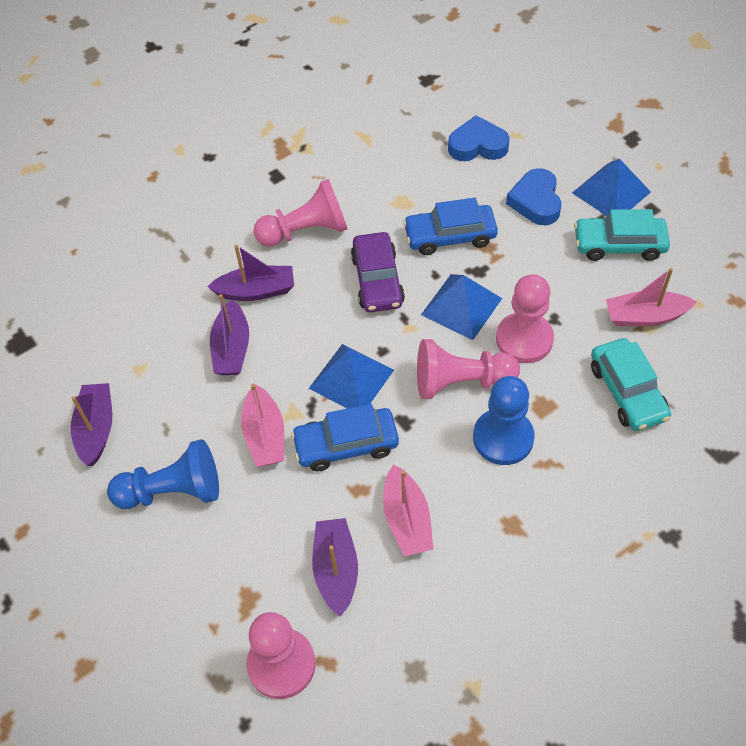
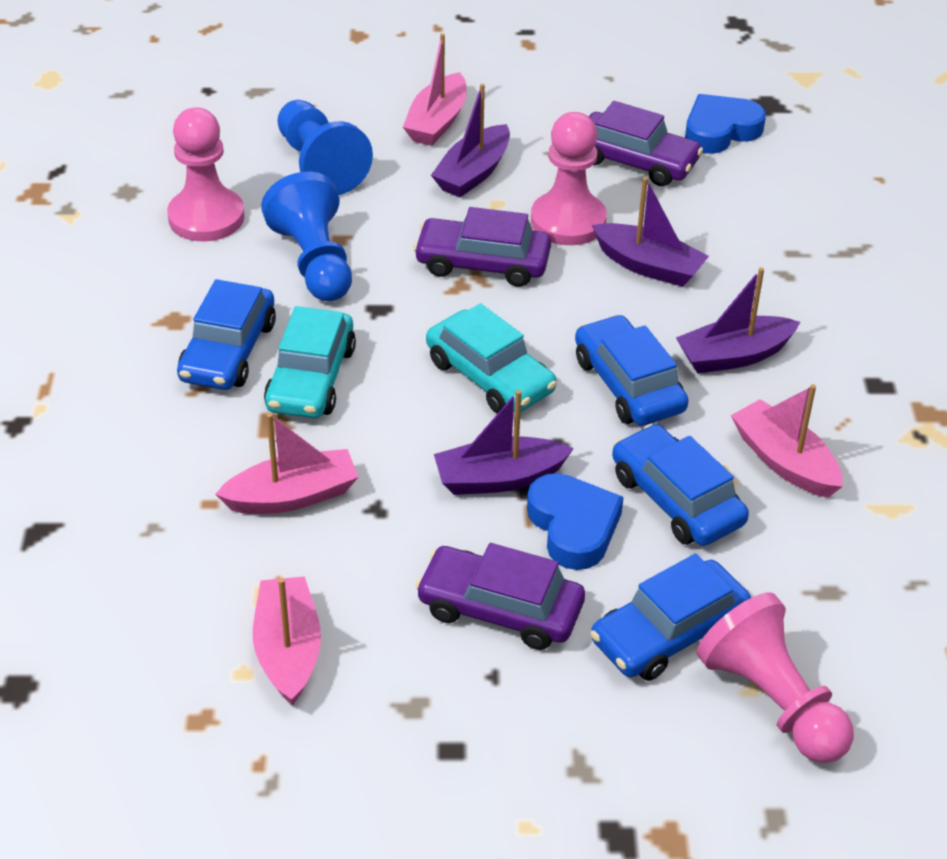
blue car: 2 -> 4
blue pyramid: 3 -> 0
pink boat: 3 -> 4
pink pawn: 4 -> 3
purple car: 1 -> 3

